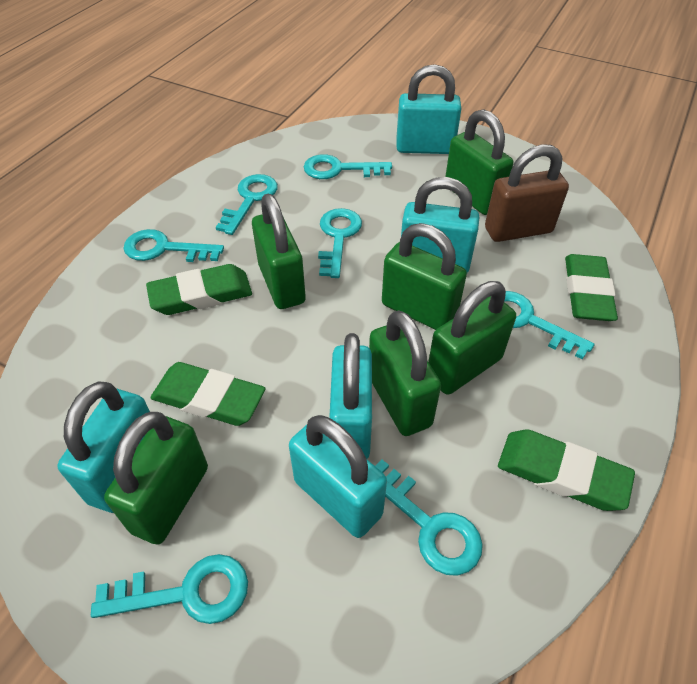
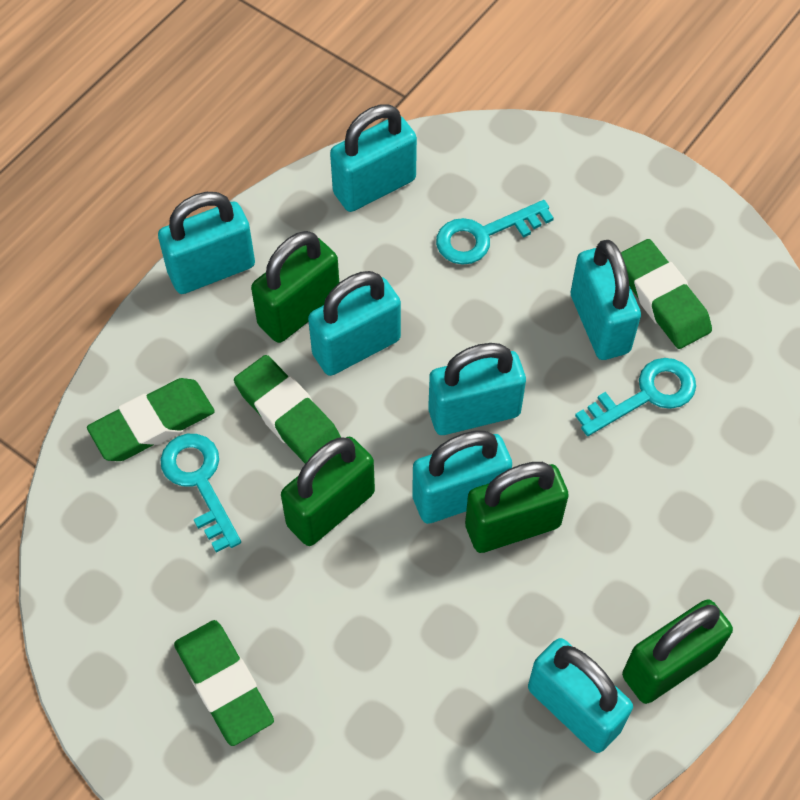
brown padlock: 1 -> 0
green padlock: 6 -> 4
turquoise key: 7 -> 3
turquoise padlock: 5 -> 7

